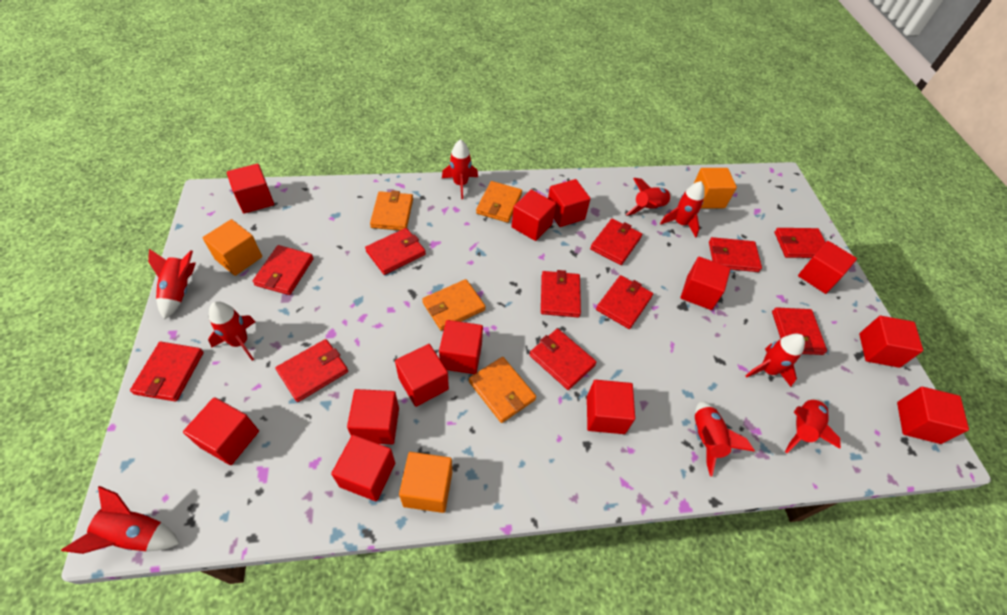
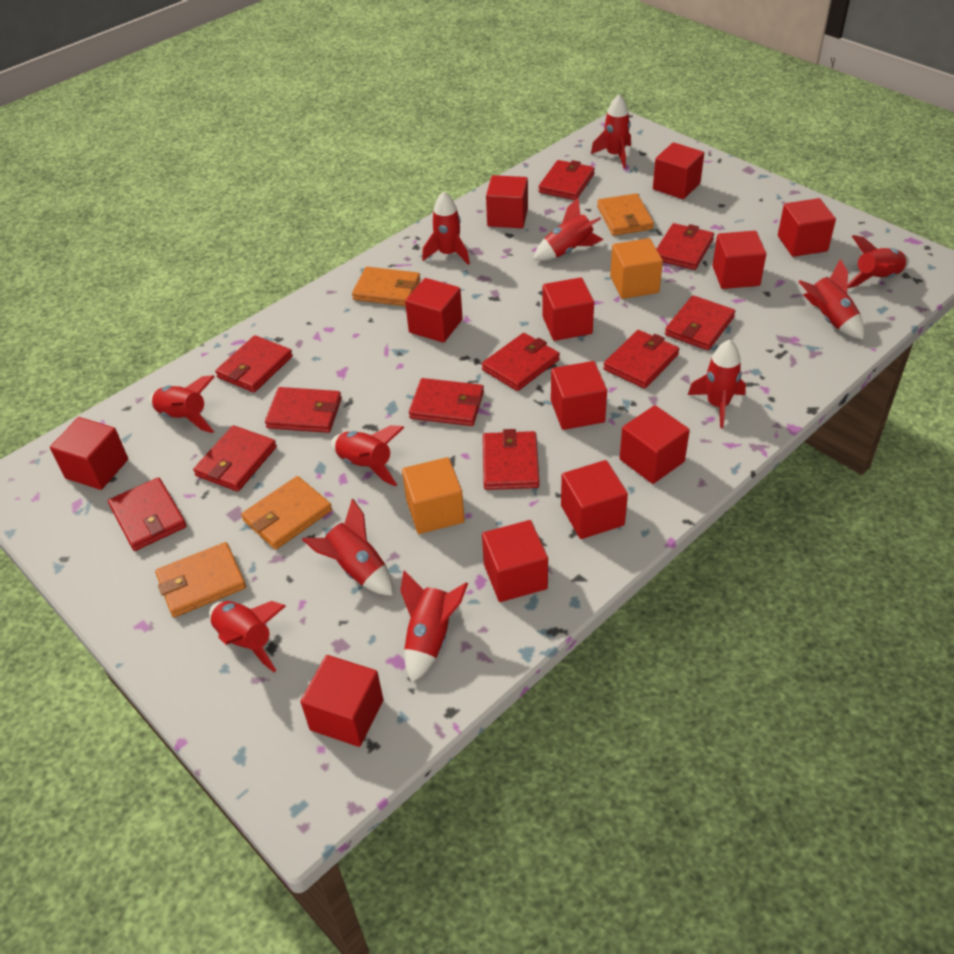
orange cube: 3 -> 2
red cube: 13 -> 12
red rocket: 9 -> 11

